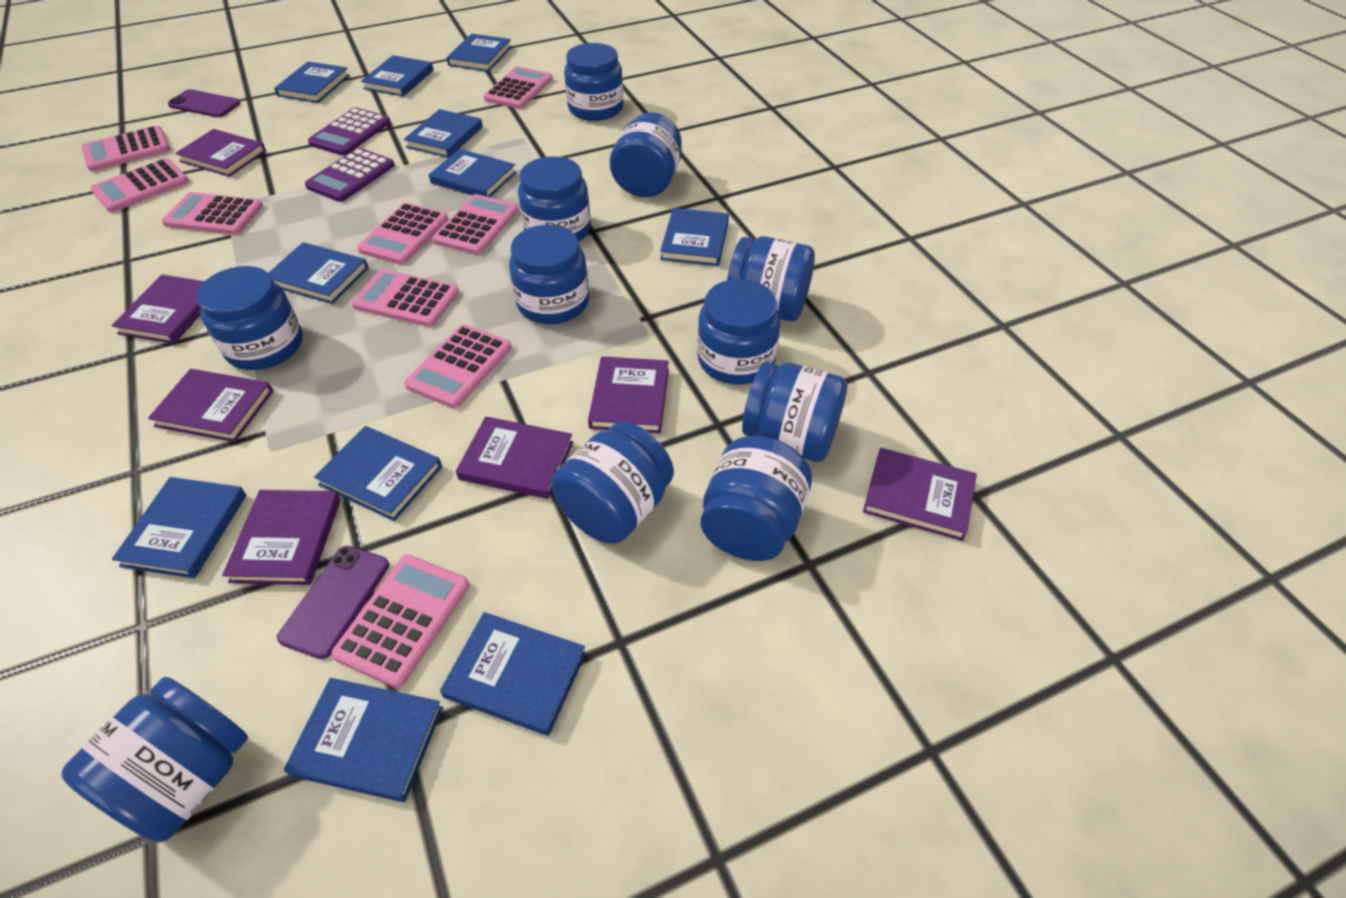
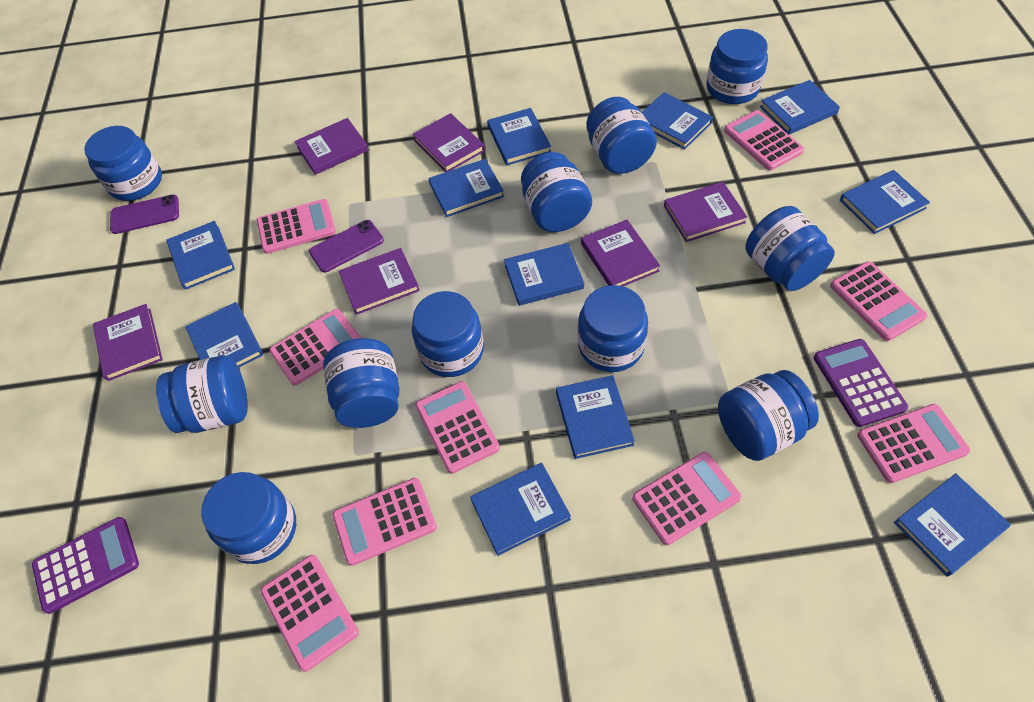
purple book: 7 -> 6

